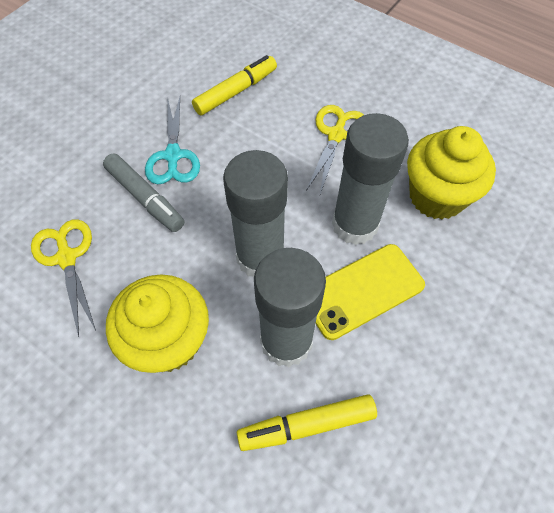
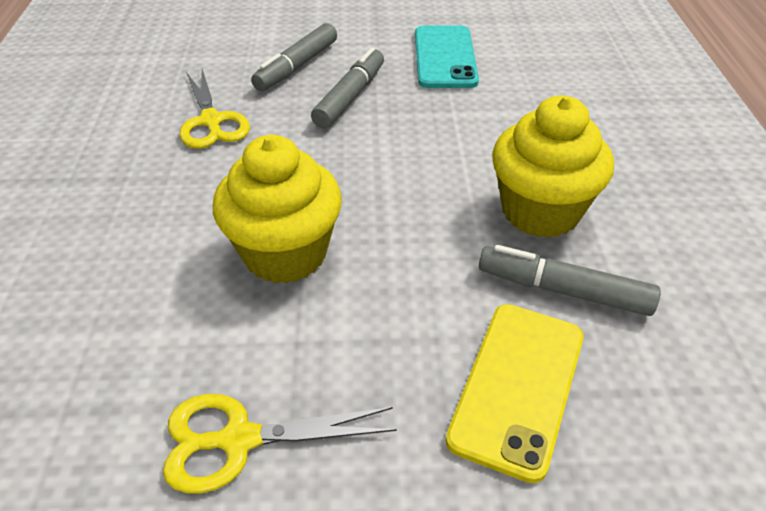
grey glue stick: 3 -> 0
grey marker: 1 -> 3
turquoise phone: 0 -> 1
turquoise scissors: 1 -> 0
yellow marker: 2 -> 0

